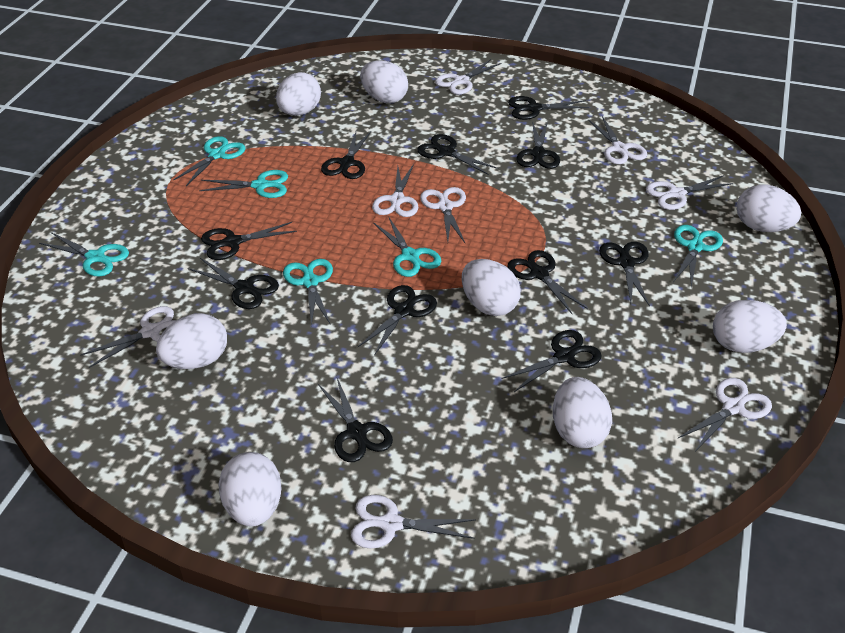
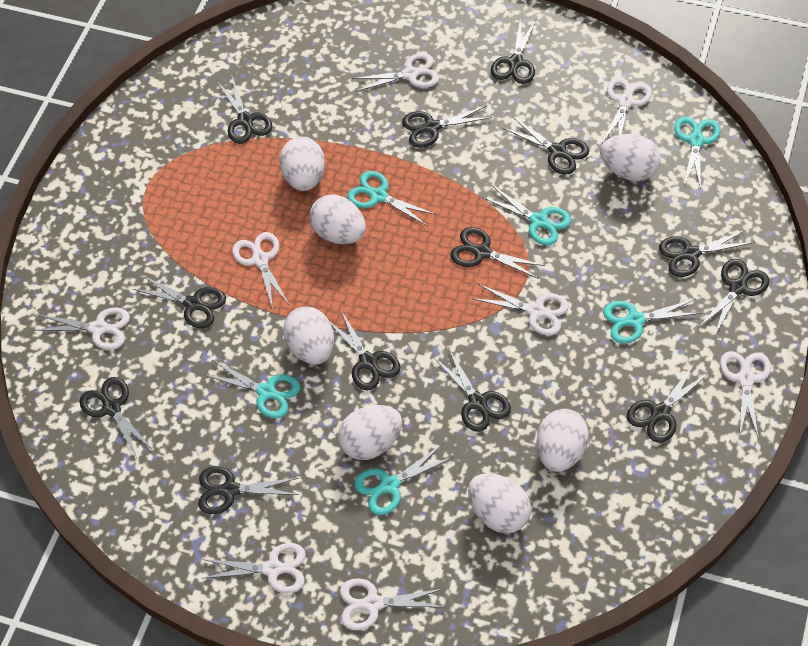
black scissors: 11 -> 13
white egg: 8 -> 7

